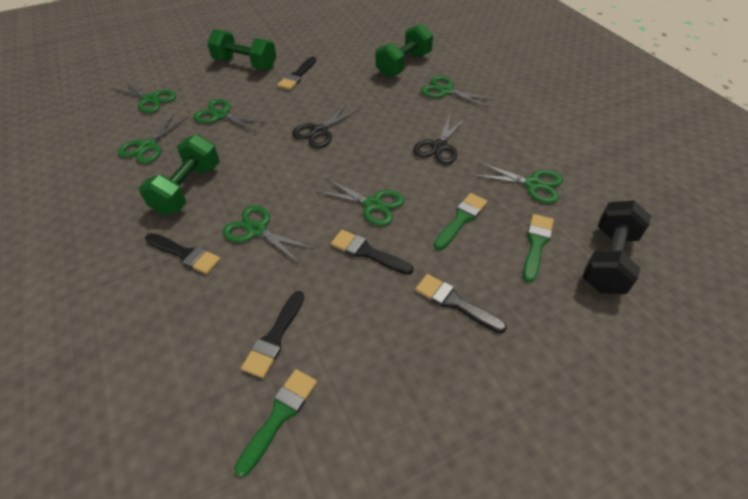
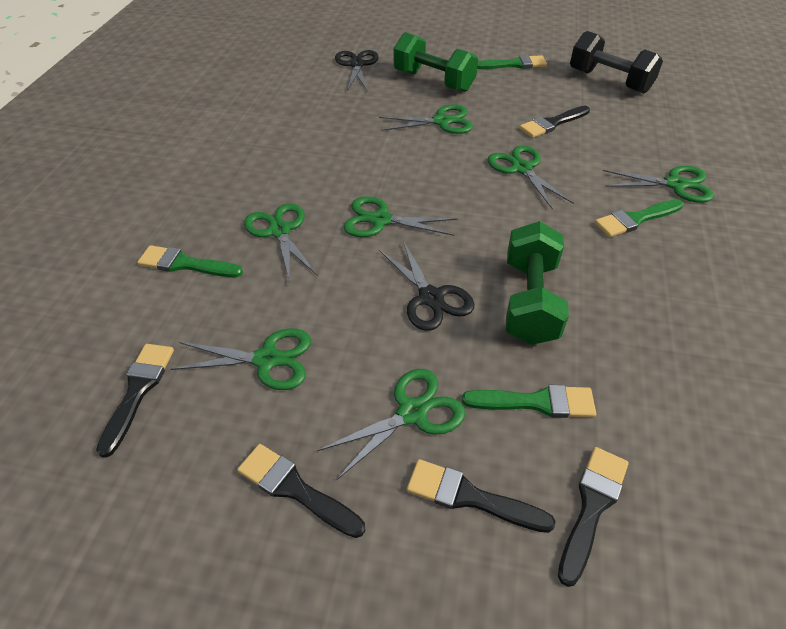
green brush: 3 -> 4
green dumbbell: 3 -> 2

